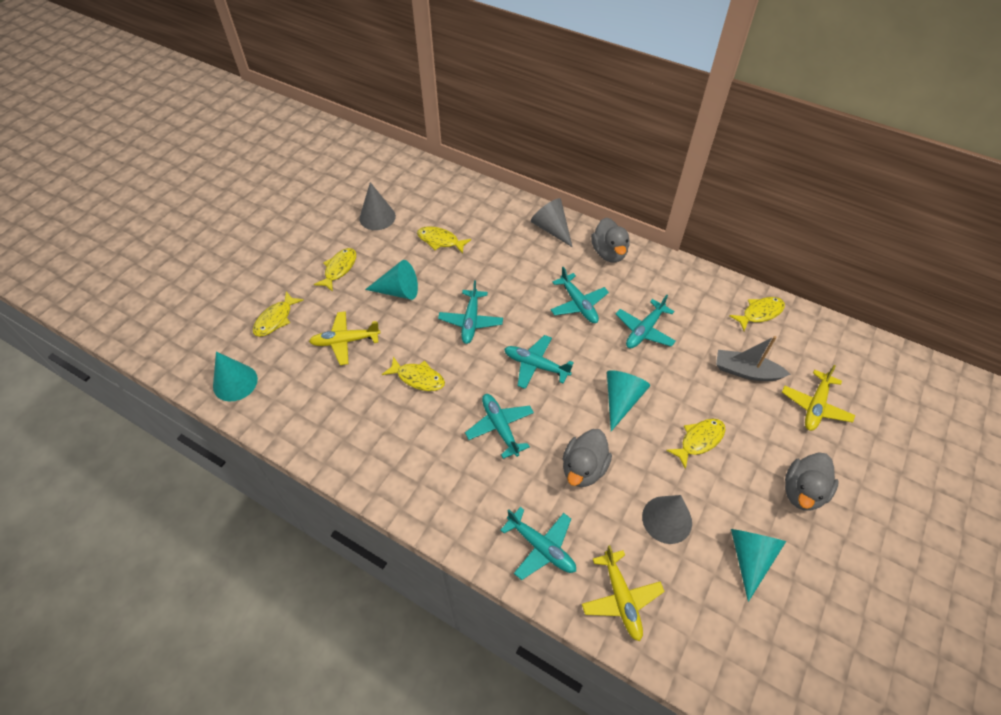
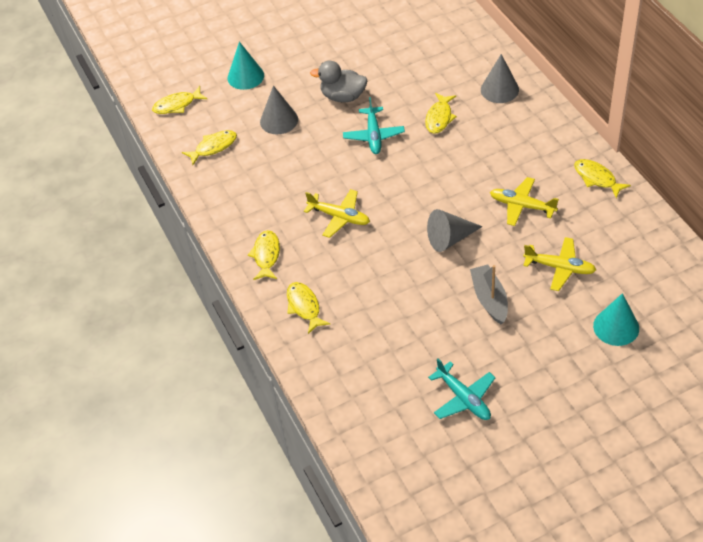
grey duck: 3 -> 1
turquoise cone: 4 -> 2
turquoise plane: 6 -> 2

